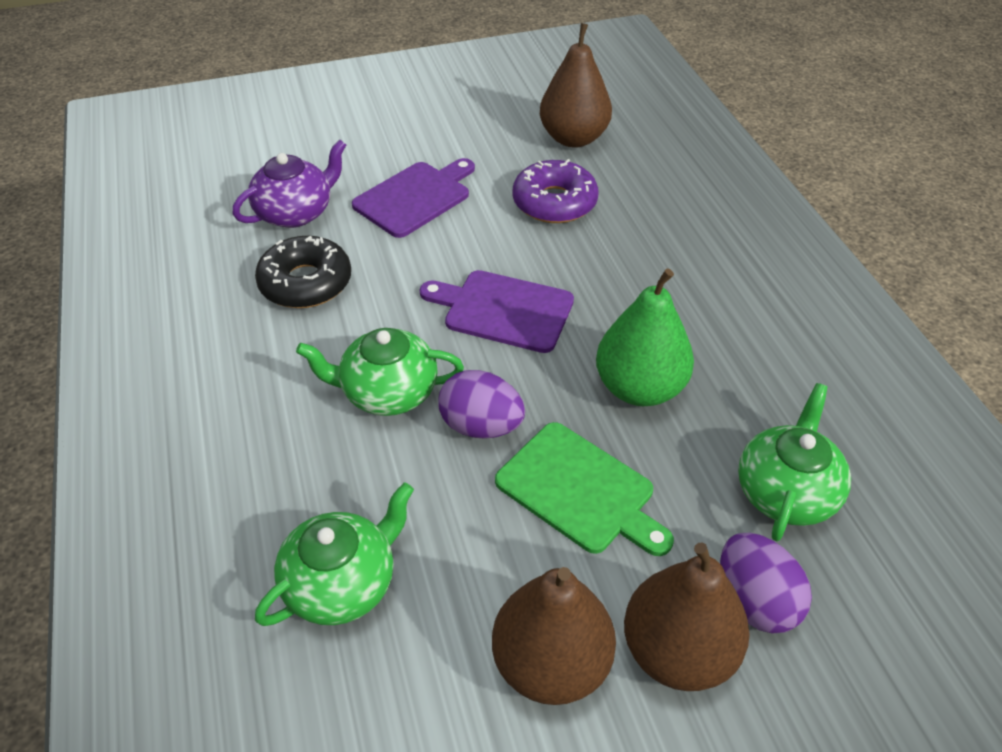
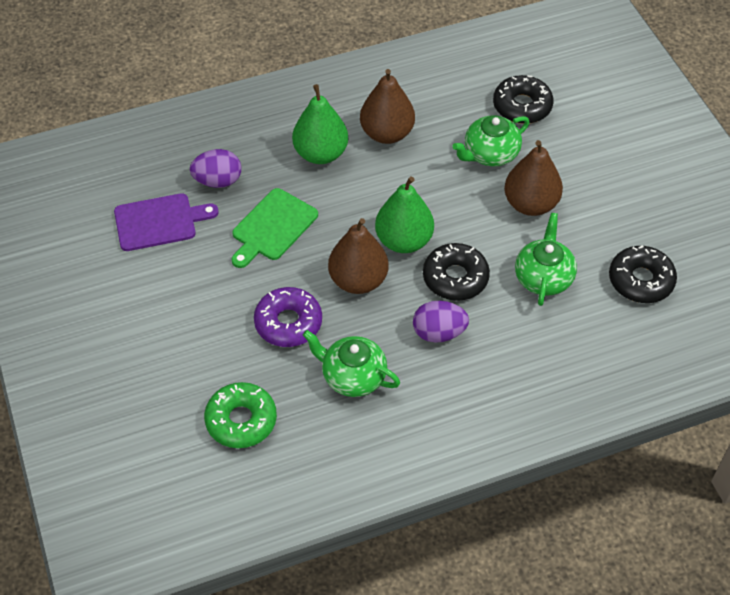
black donut: 1 -> 3
green donut: 0 -> 1
green pear: 1 -> 2
purple cutting board: 2 -> 1
purple teapot: 1 -> 0

